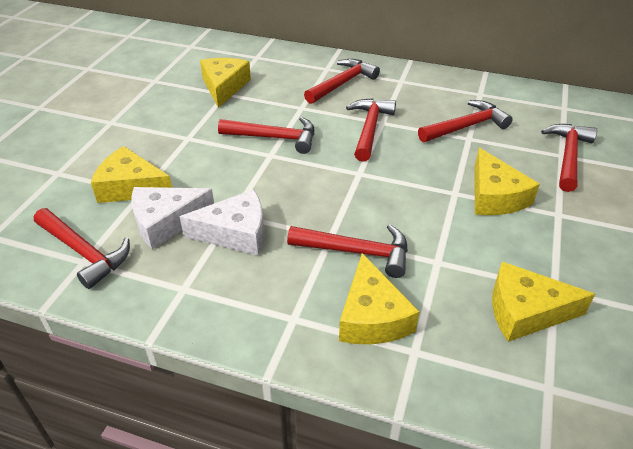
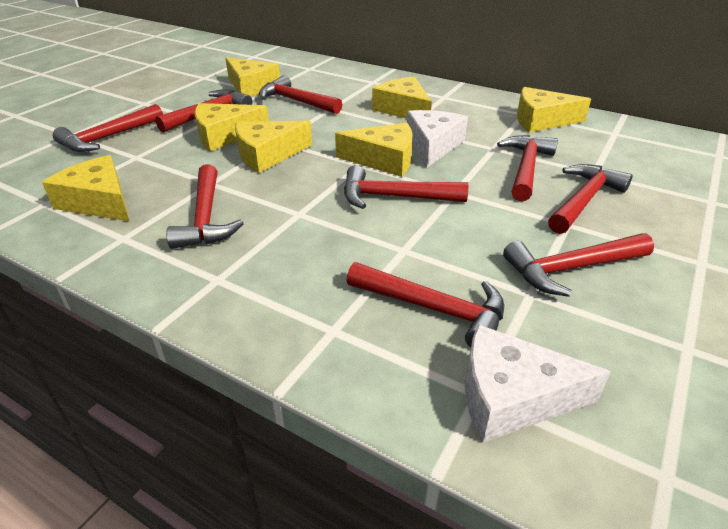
red hammer: 7 -> 9
yellow cheese: 5 -> 7

